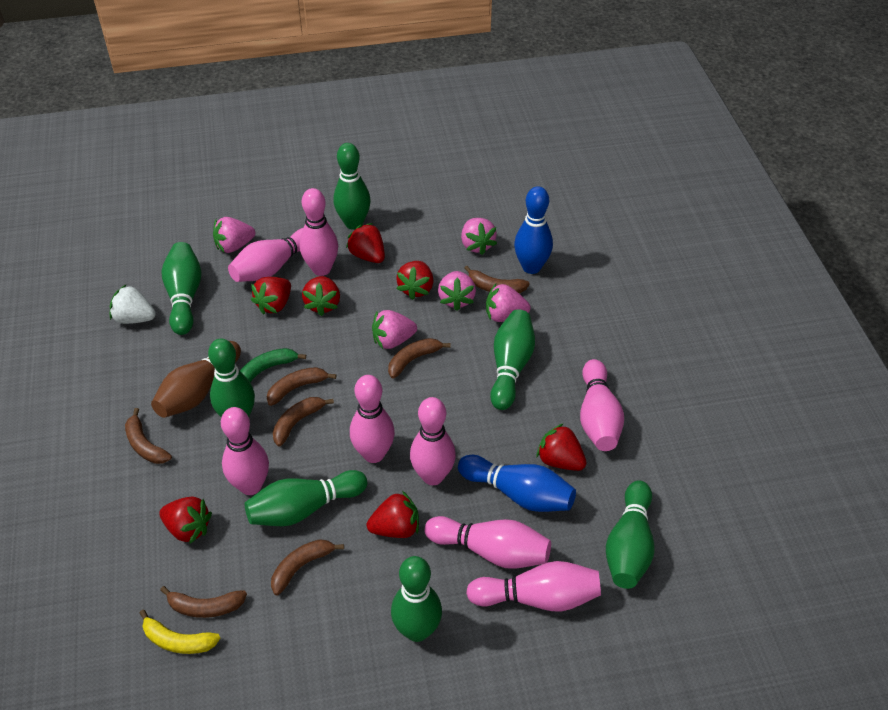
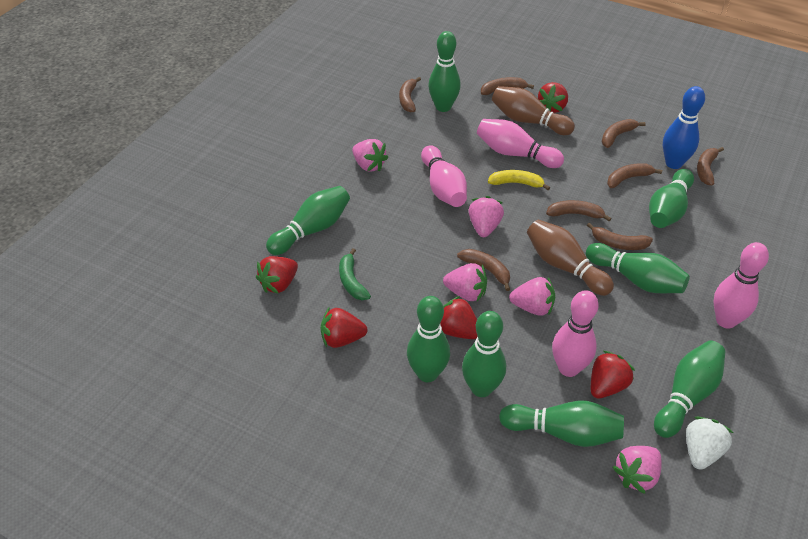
blue bowling pin: 2 -> 1
brown banana: 7 -> 8
brown bowling pin: 1 -> 2
green bowling pin: 7 -> 8
pink bowling pin: 8 -> 4
red strawberry: 7 -> 5

